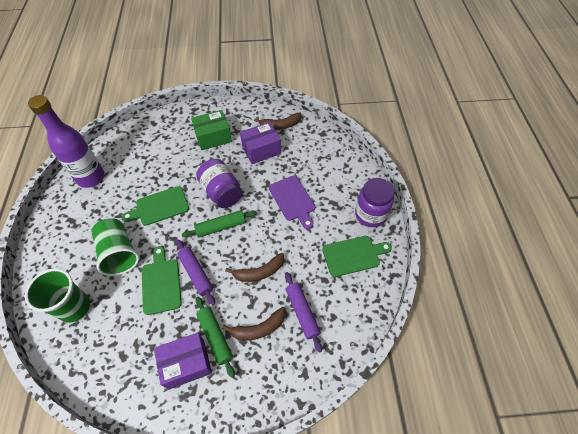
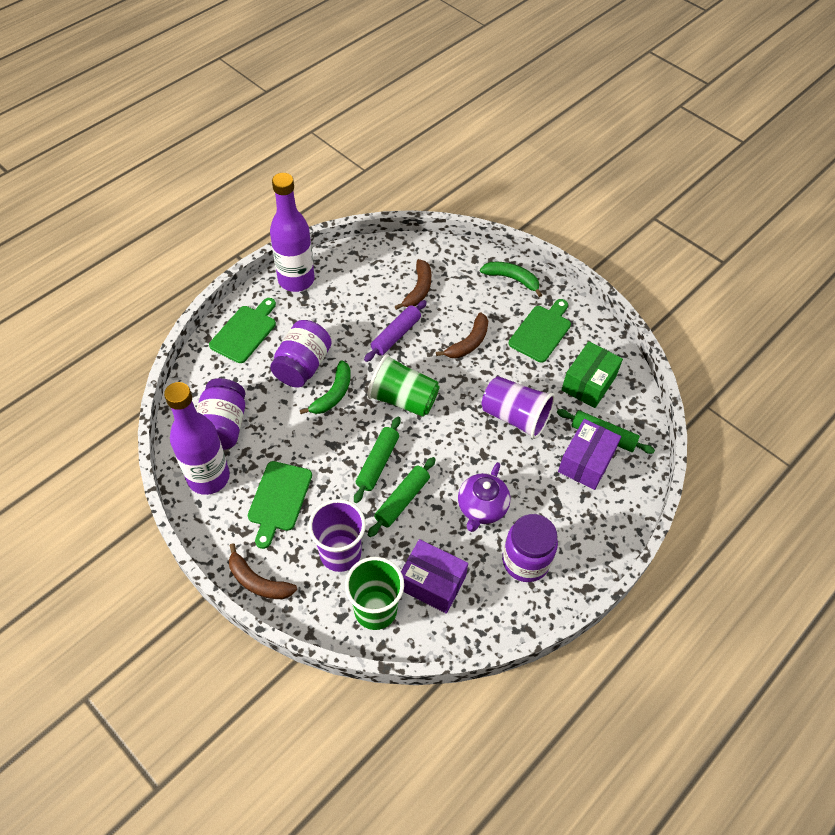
green banana: 0 -> 2
green rolling pin: 2 -> 3
purple bottle: 1 -> 2
purple cup: 0 -> 2
purple cutting board: 1 -> 0
purple jar: 2 -> 3
purple rolling pin: 2 -> 1
purple teapot: 0 -> 1

